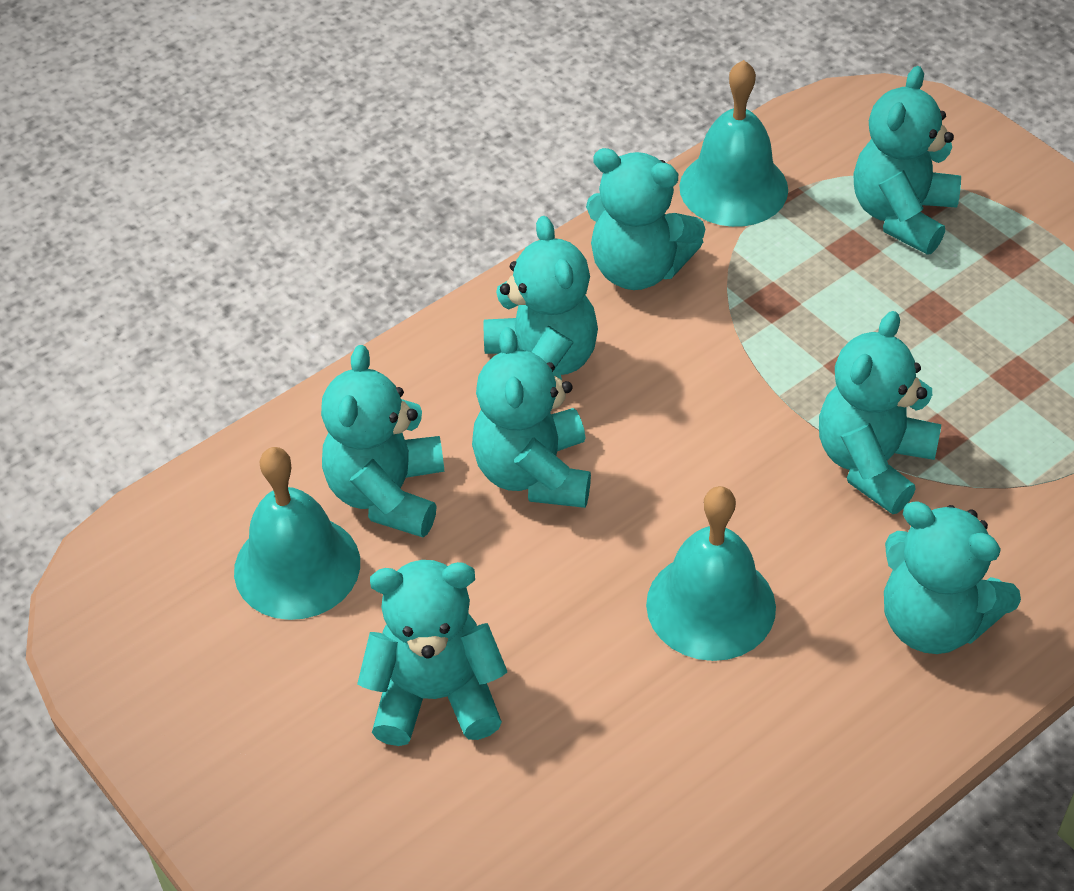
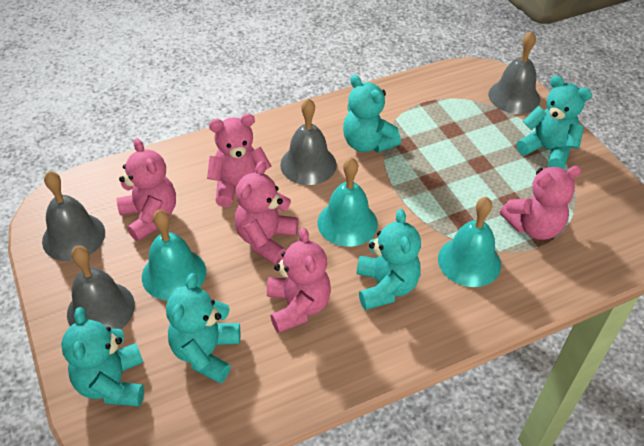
grey bell: 0 -> 4
pink teddy bear: 0 -> 5
turquoise teddy bear: 8 -> 5

